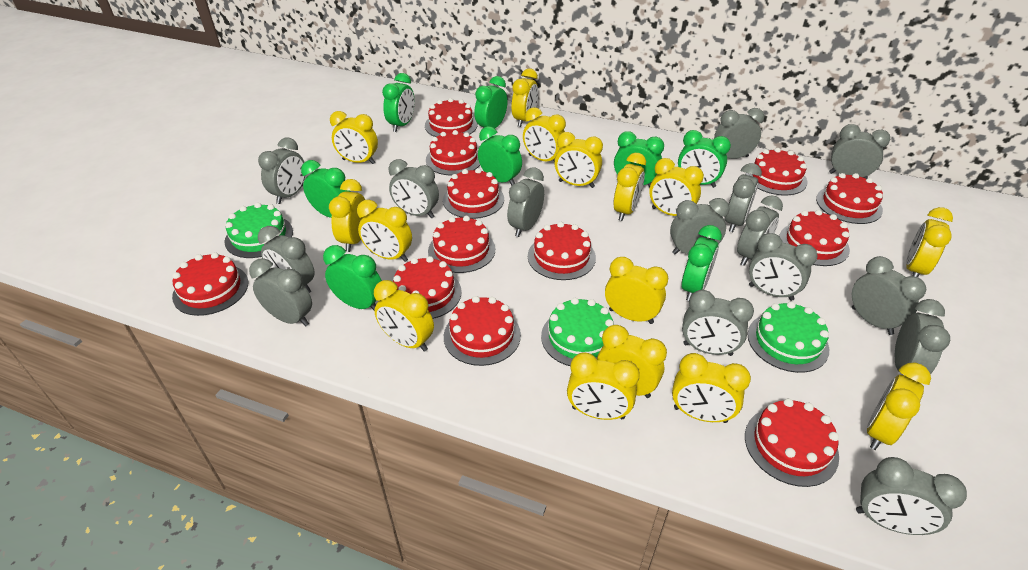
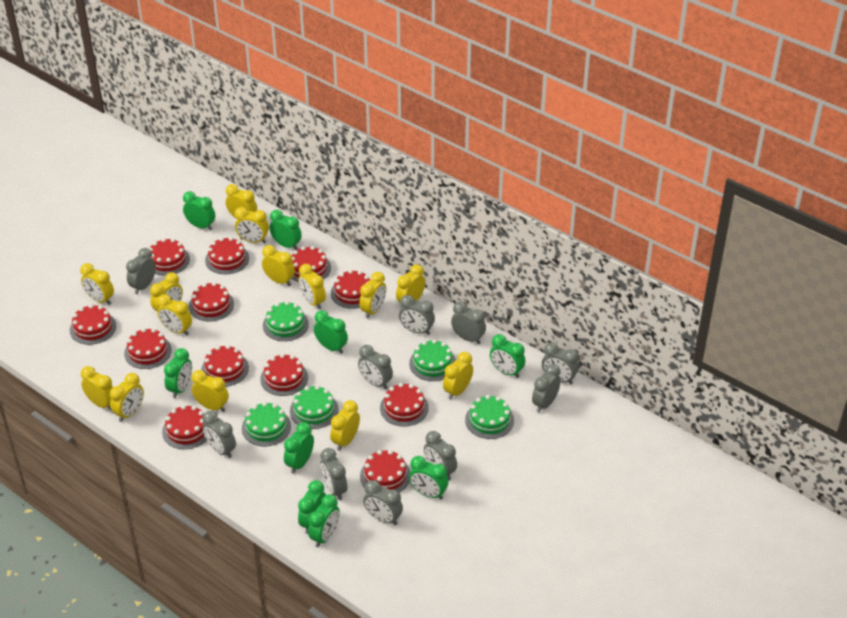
green cake: 3 -> 5
green clock: 8 -> 9
grey clock: 15 -> 10
yellow clock: 15 -> 14

